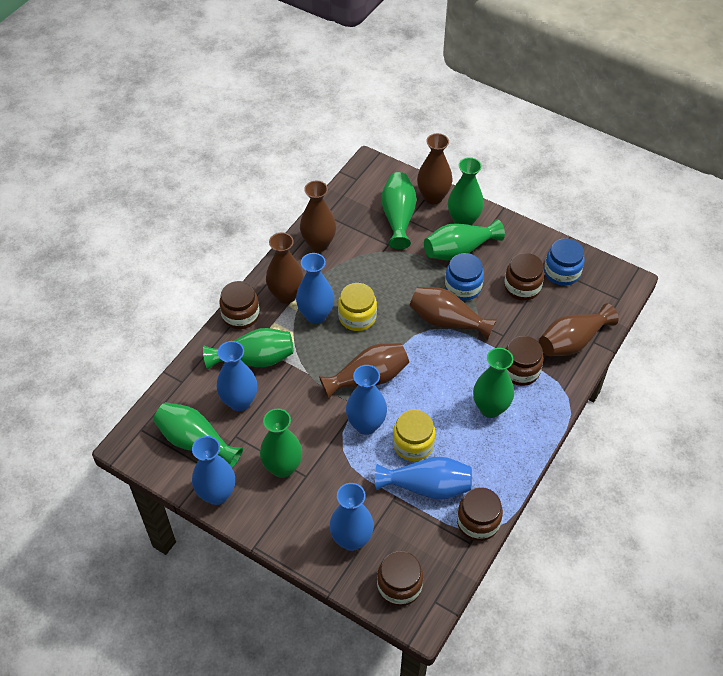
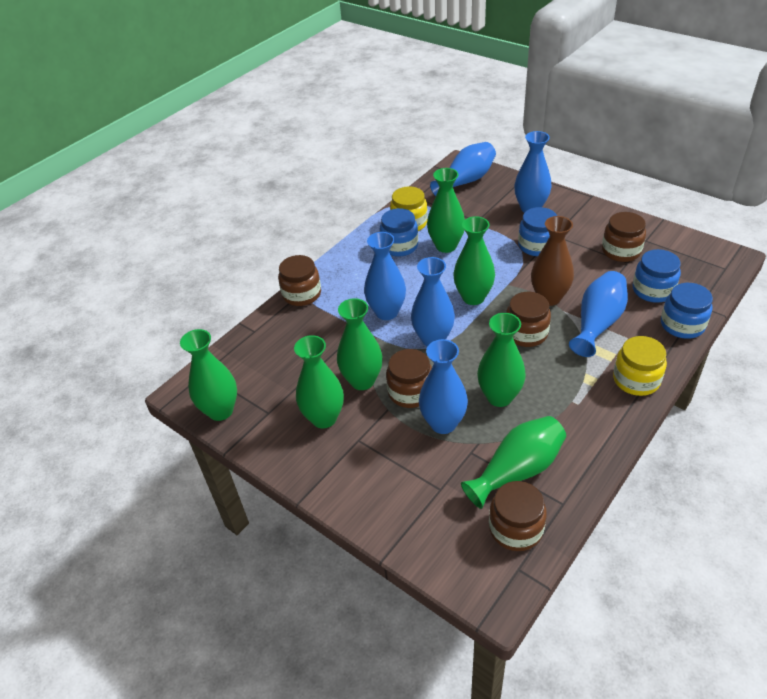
blue jar: 2 -> 4
brown vase: 6 -> 1

